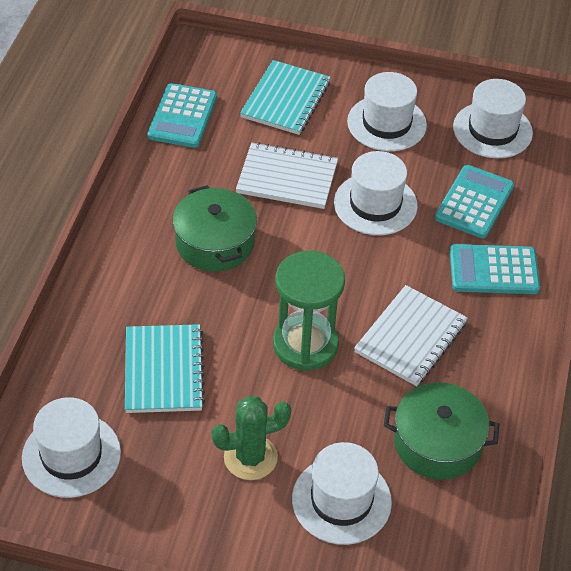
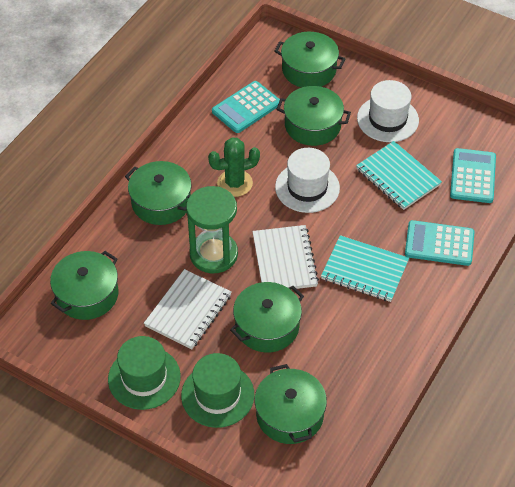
green hat: 0 -> 2
green pot: 2 -> 6
white hat: 5 -> 2

